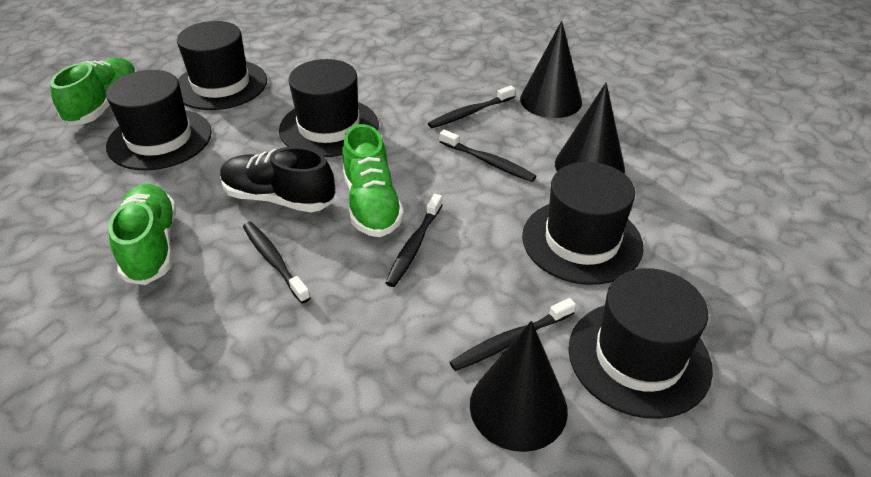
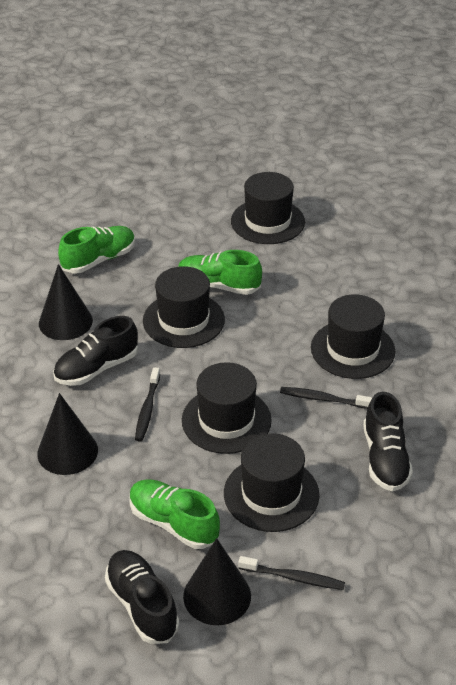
black shoe: 1 -> 3
black toothbrush: 5 -> 3

